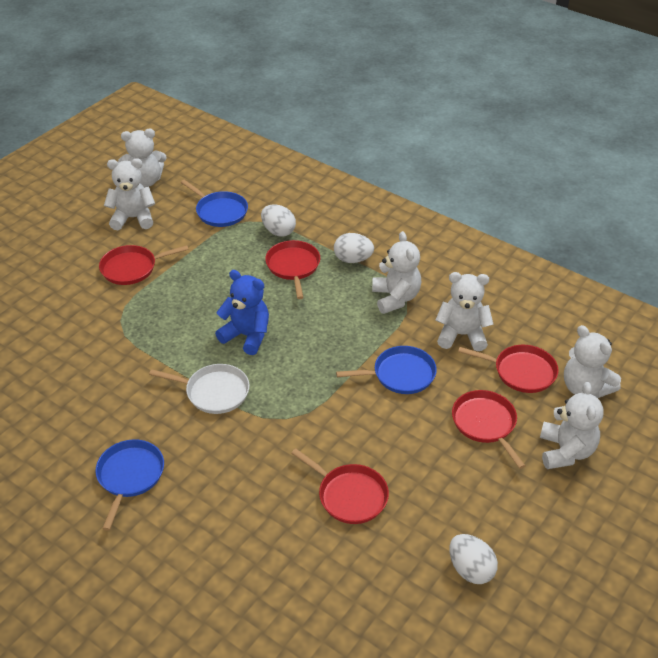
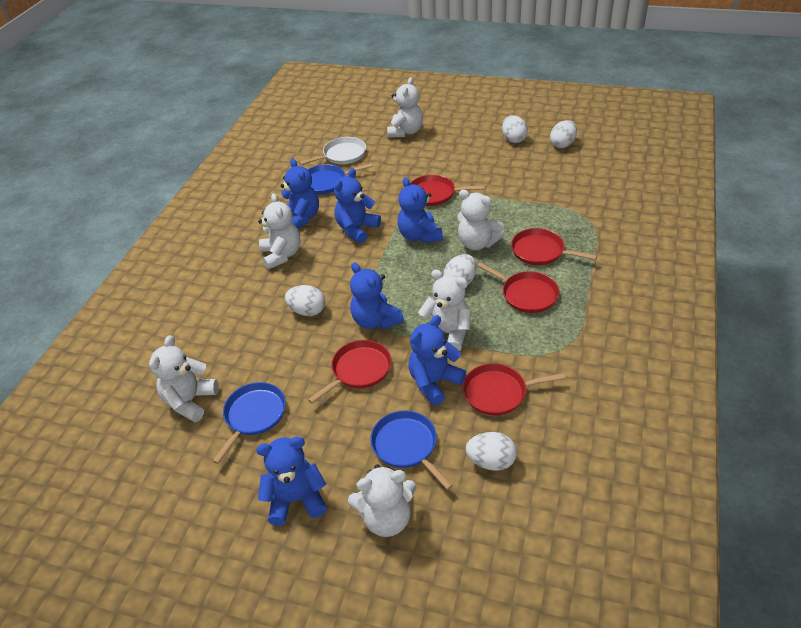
blue teddy bear: 1 -> 6
white egg: 3 -> 5

